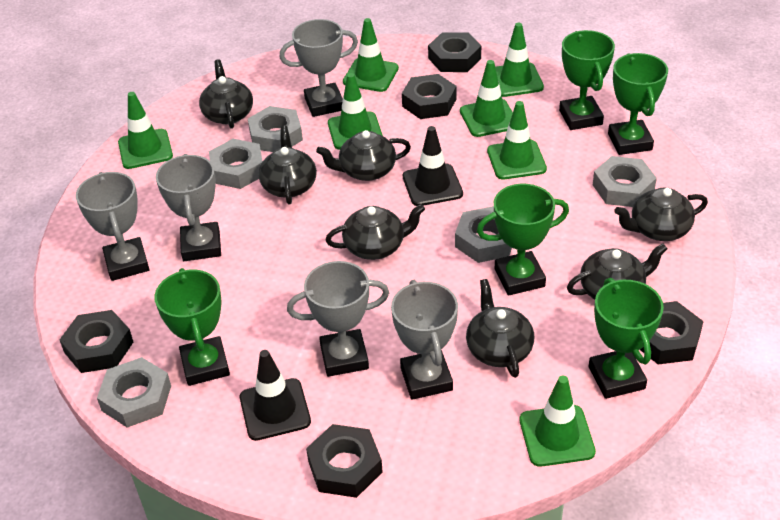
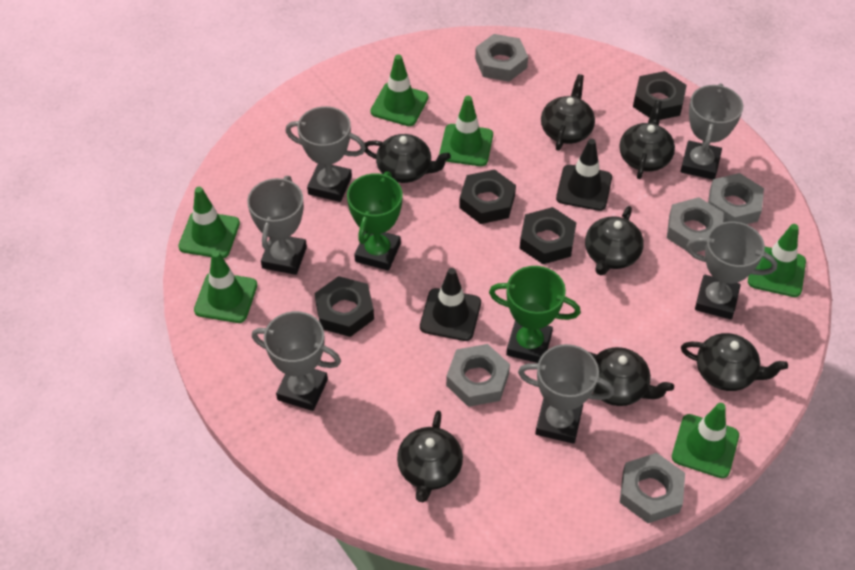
black nut: 5 -> 4
green traffic cone: 7 -> 6
green trophy: 5 -> 2
grey trophy: 5 -> 6

